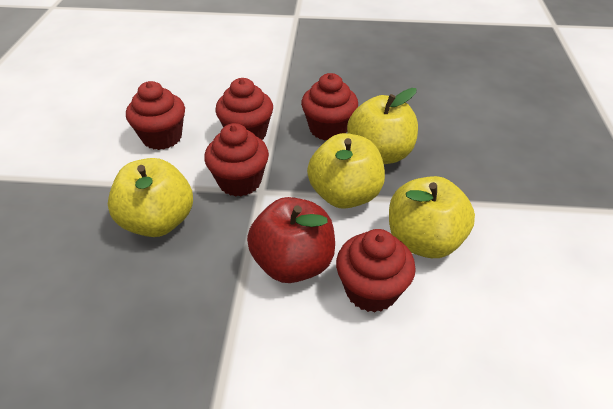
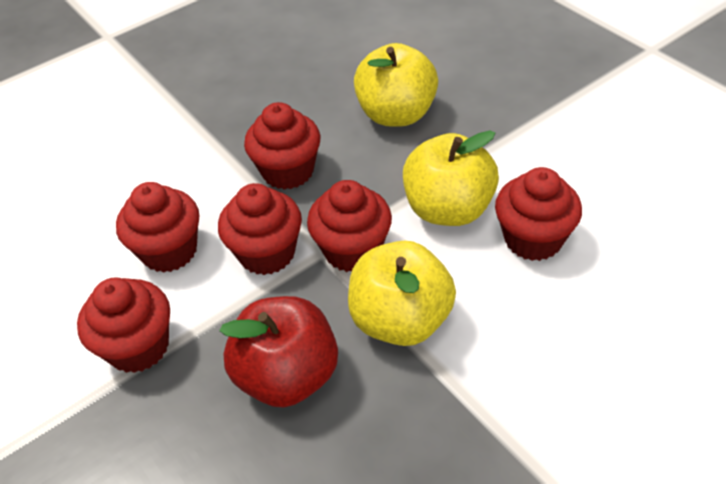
red cupcake: 5 -> 6
yellow apple: 4 -> 3

